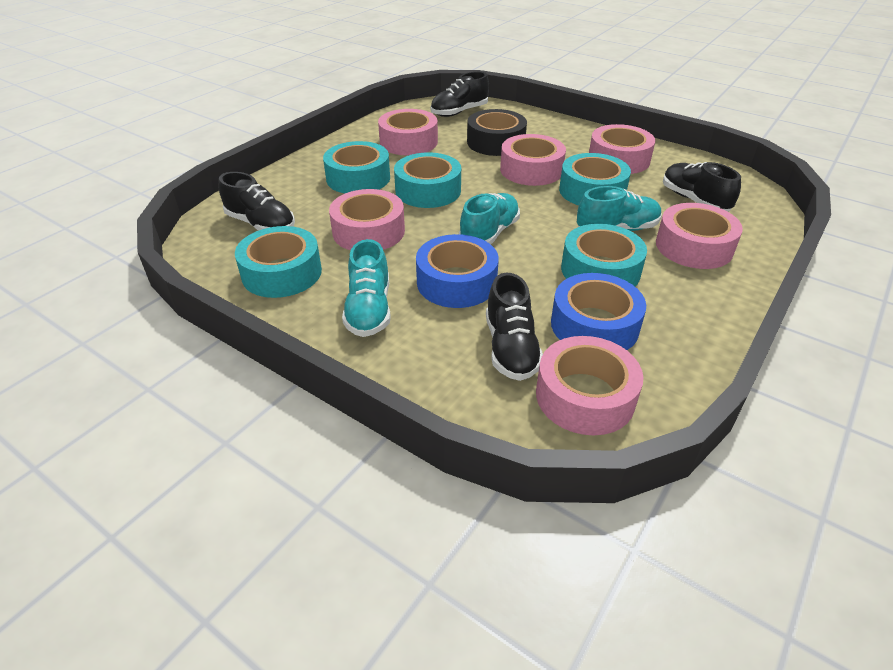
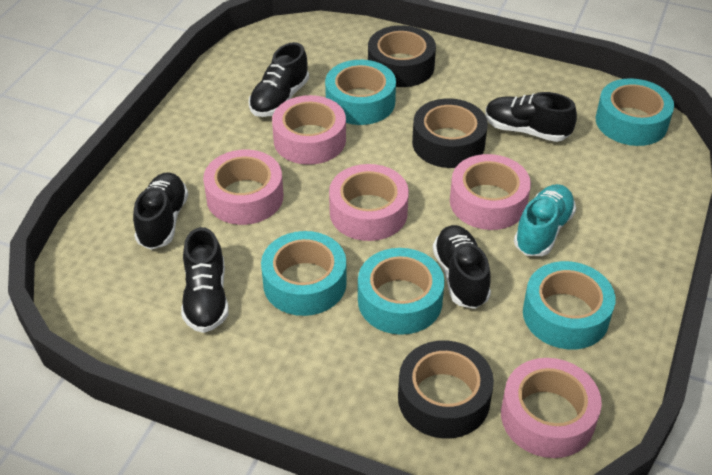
black shoe: 4 -> 5
black tape: 1 -> 3
blue tape: 2 -> 0
pink tape: 6 -> 5
turquoise shoe: 3 -> 1

